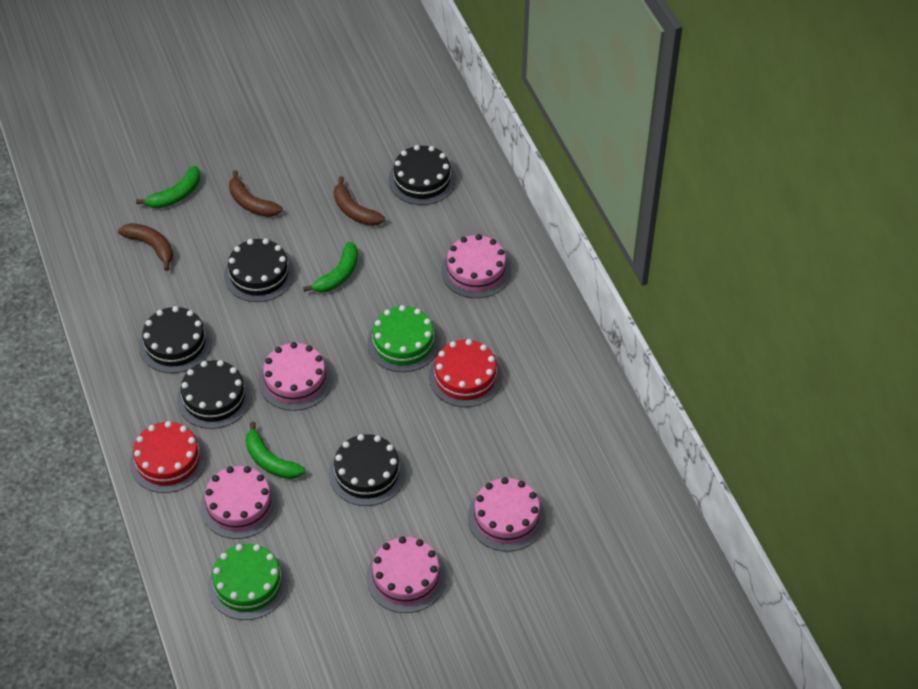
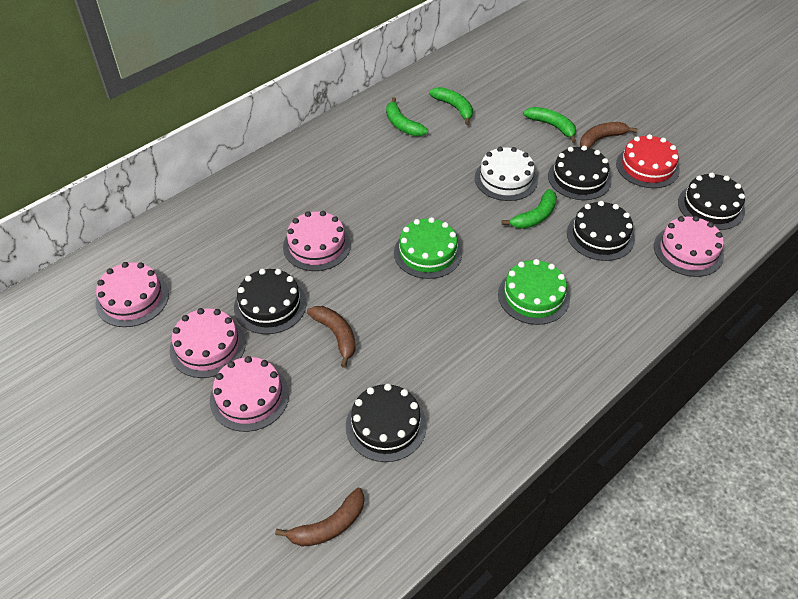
green banana: 3 -> 4
red cake: 2 -> 1
white cake: 0 -> 1

